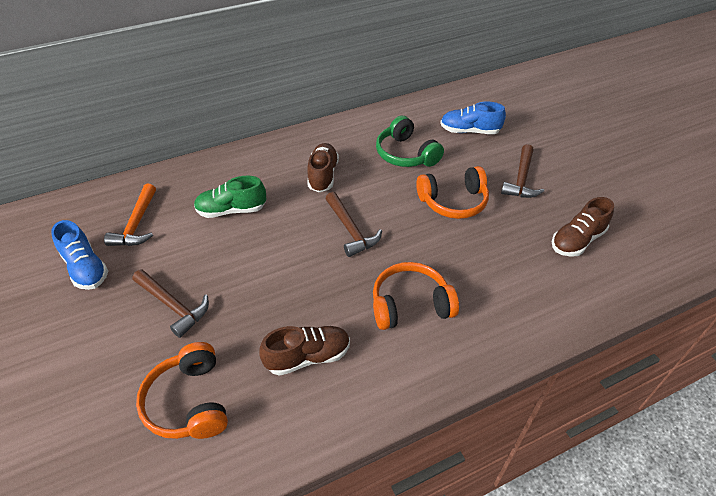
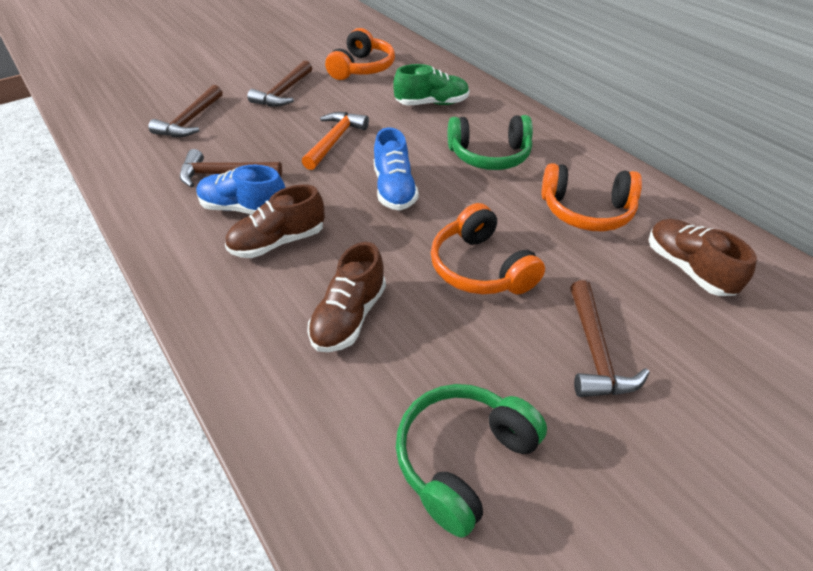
brown hammer: 3 -> 4
green headphones: 1 -> 2

